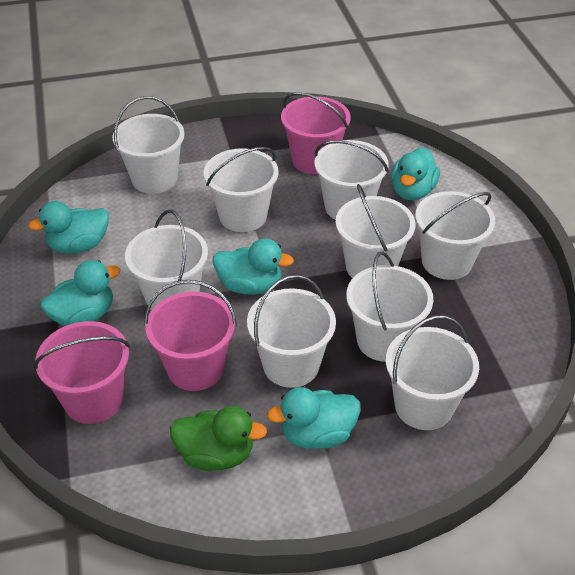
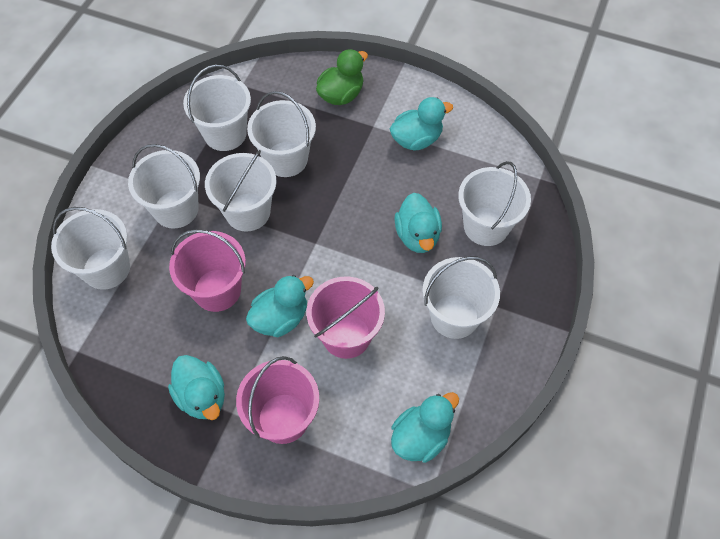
white bucket: 9 -> 7

